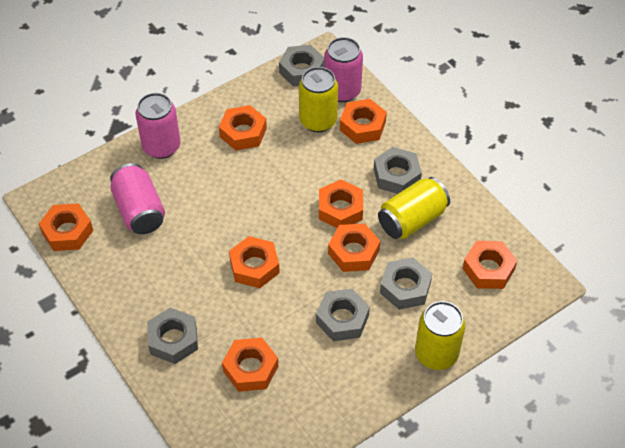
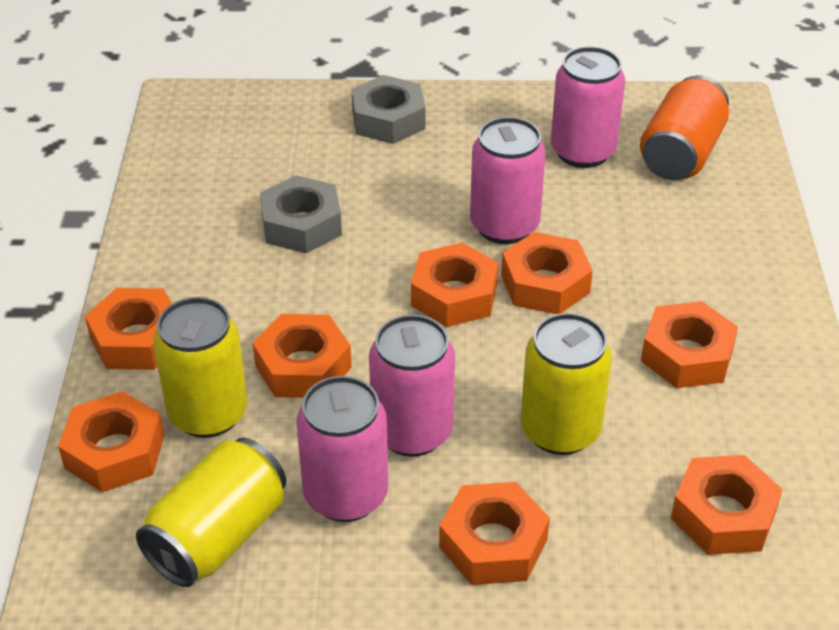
grey nut: 5 -> 2
orange can: 0 -> 1
pink can: 3 -> 4

